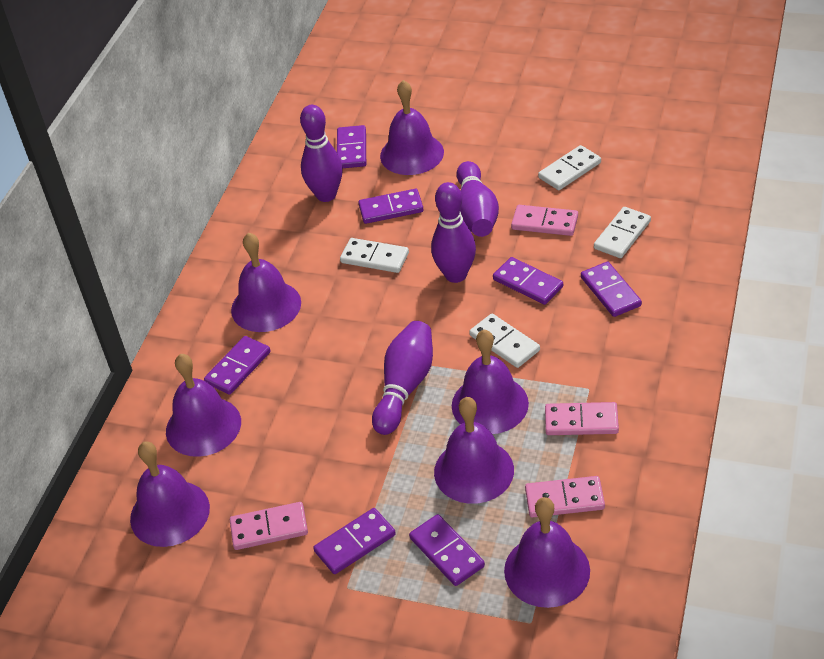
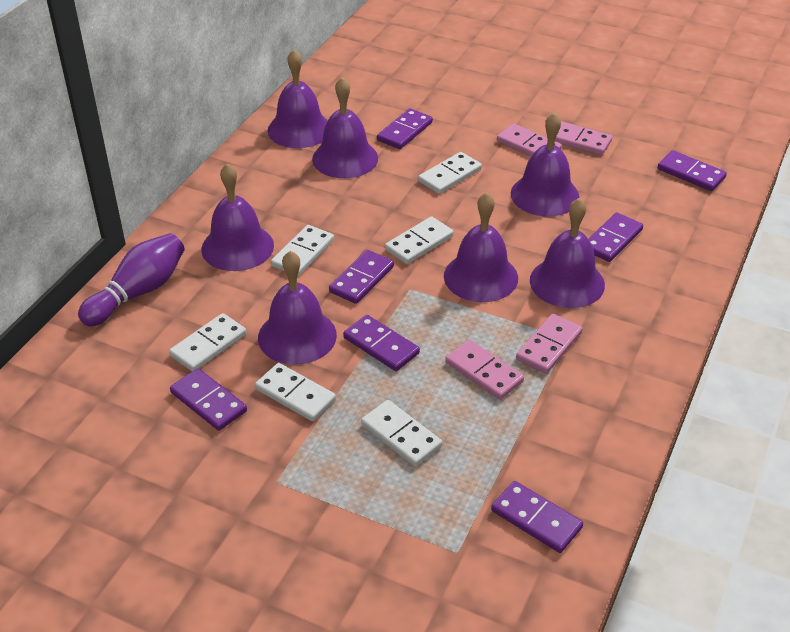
purple bowling pin: 4 -> 1
white domino: 4 -> 6

